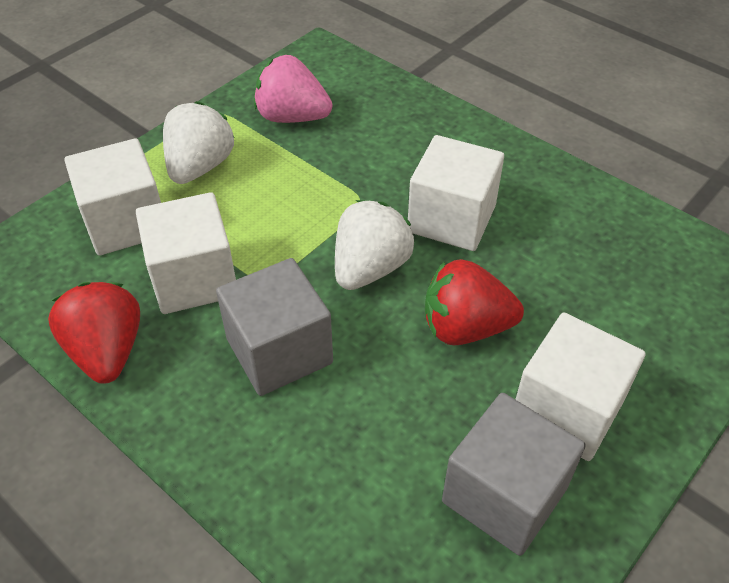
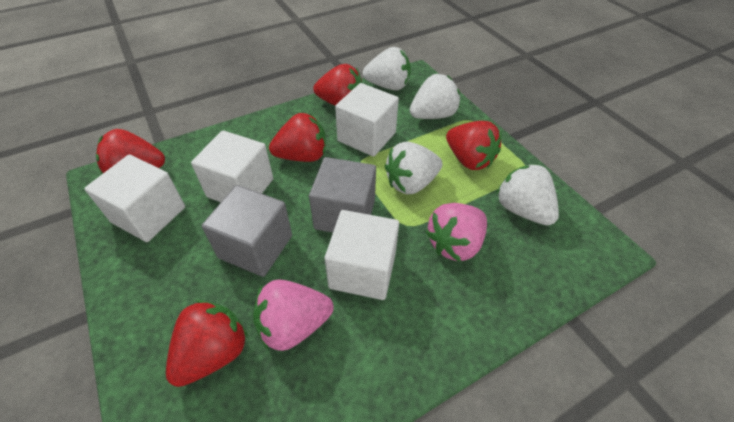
pink strawberry: 1 -> 2
red strawberry: 2 -> 5
white strawberry: 2 -> 4

